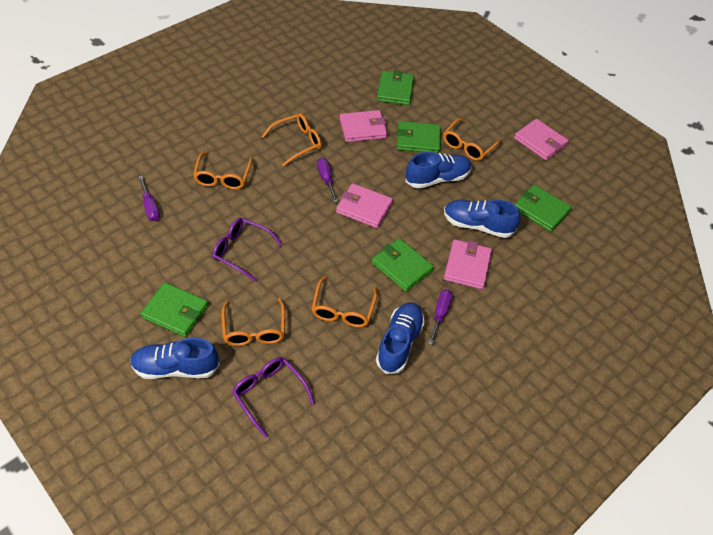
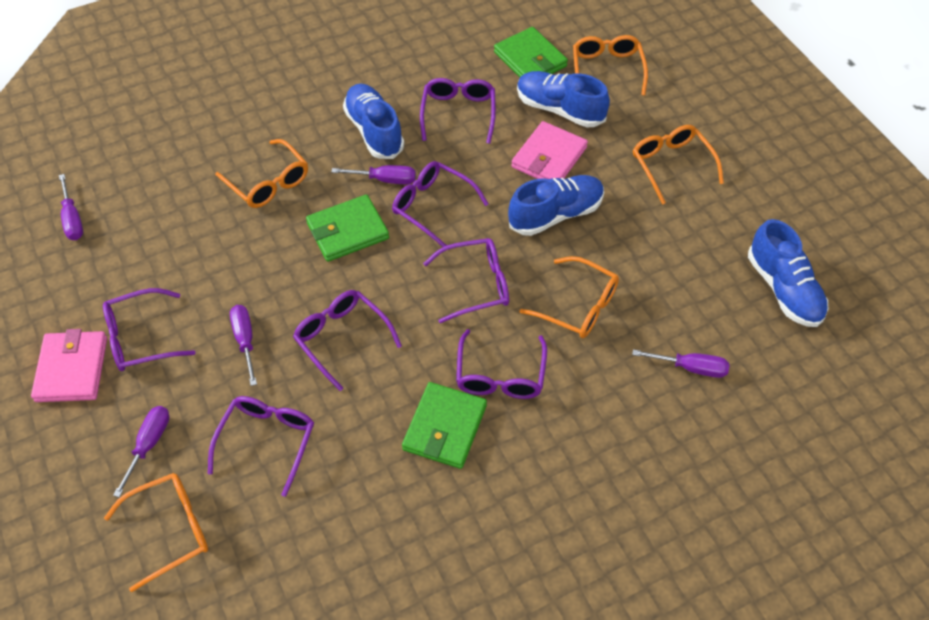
green wallet: 5 -> 3
pink wallet: 4 -> 2
purple glasses: 2 -> 7
purple screwdriver: 3 -> 5

